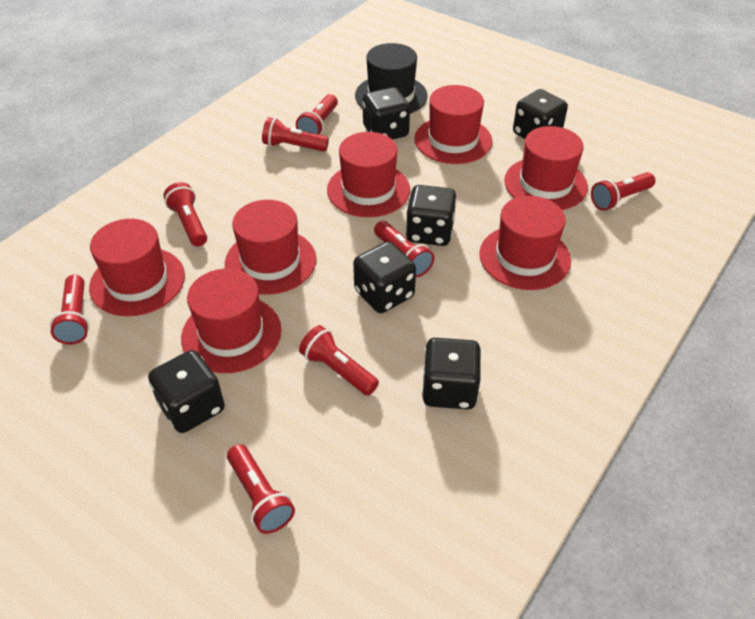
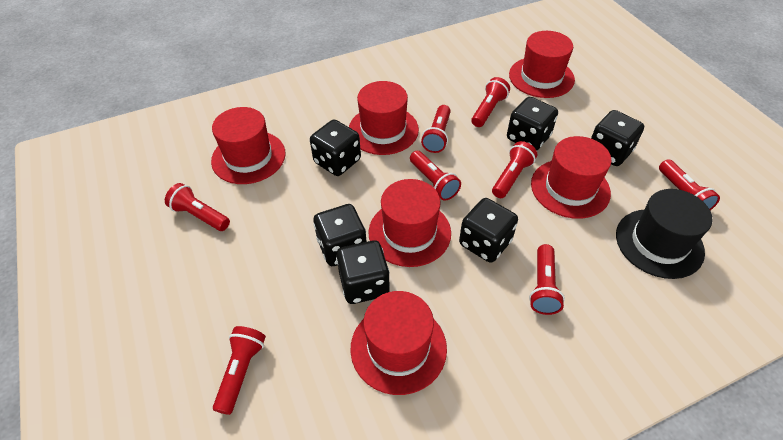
red hat: 7 -> 6

